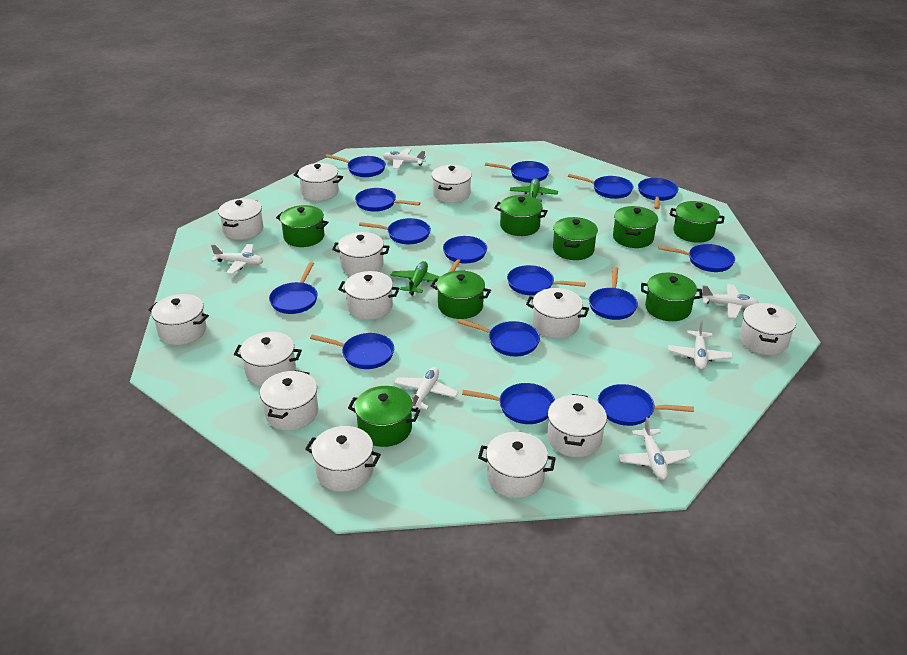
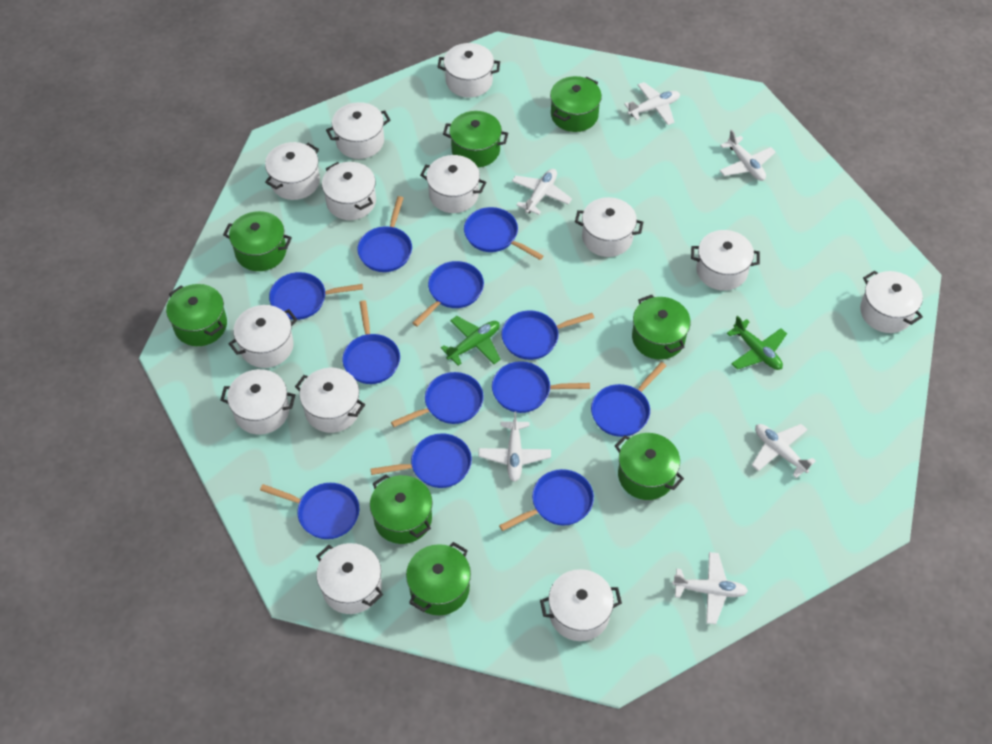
blue pan: 15 -> 12

